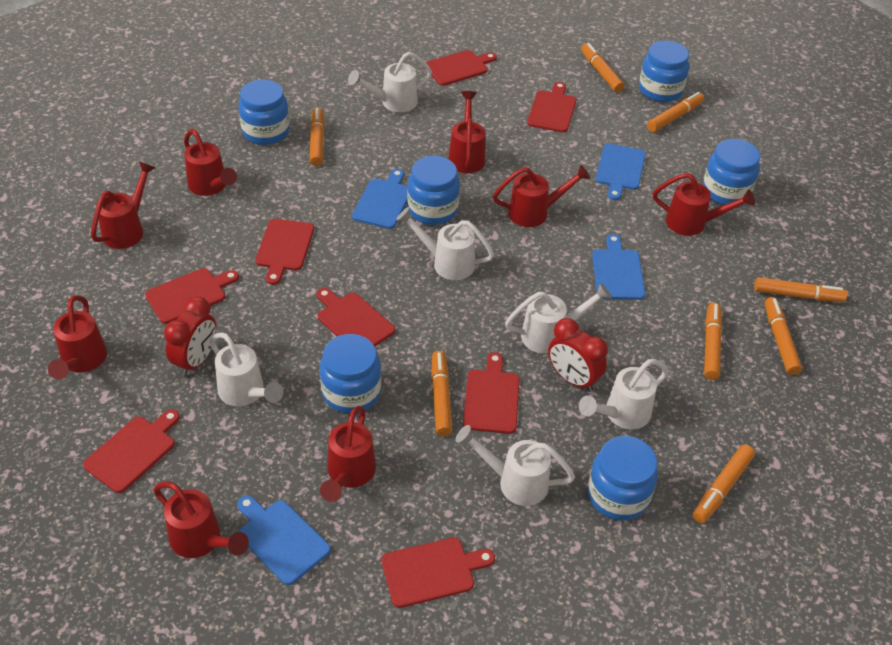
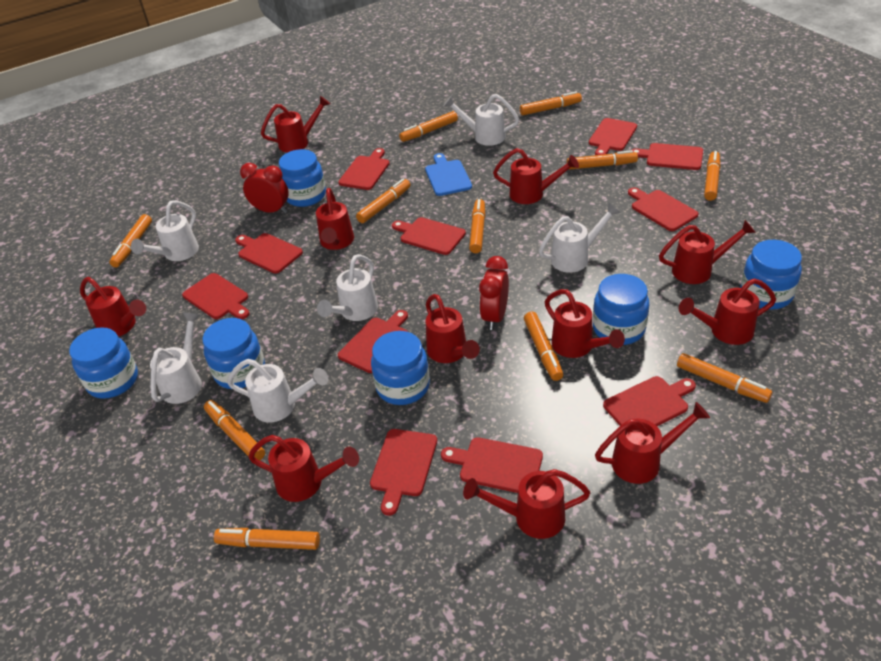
blue cutting board: 4 -> 1
orange marker: 8 -> 11
red cutting board: 8 -> 11
red watering can: 8 -> 11

